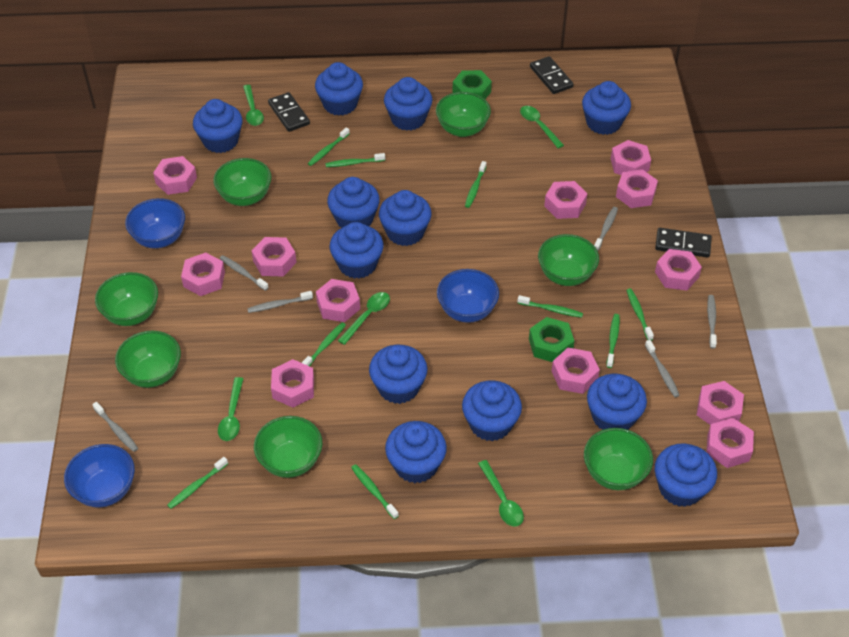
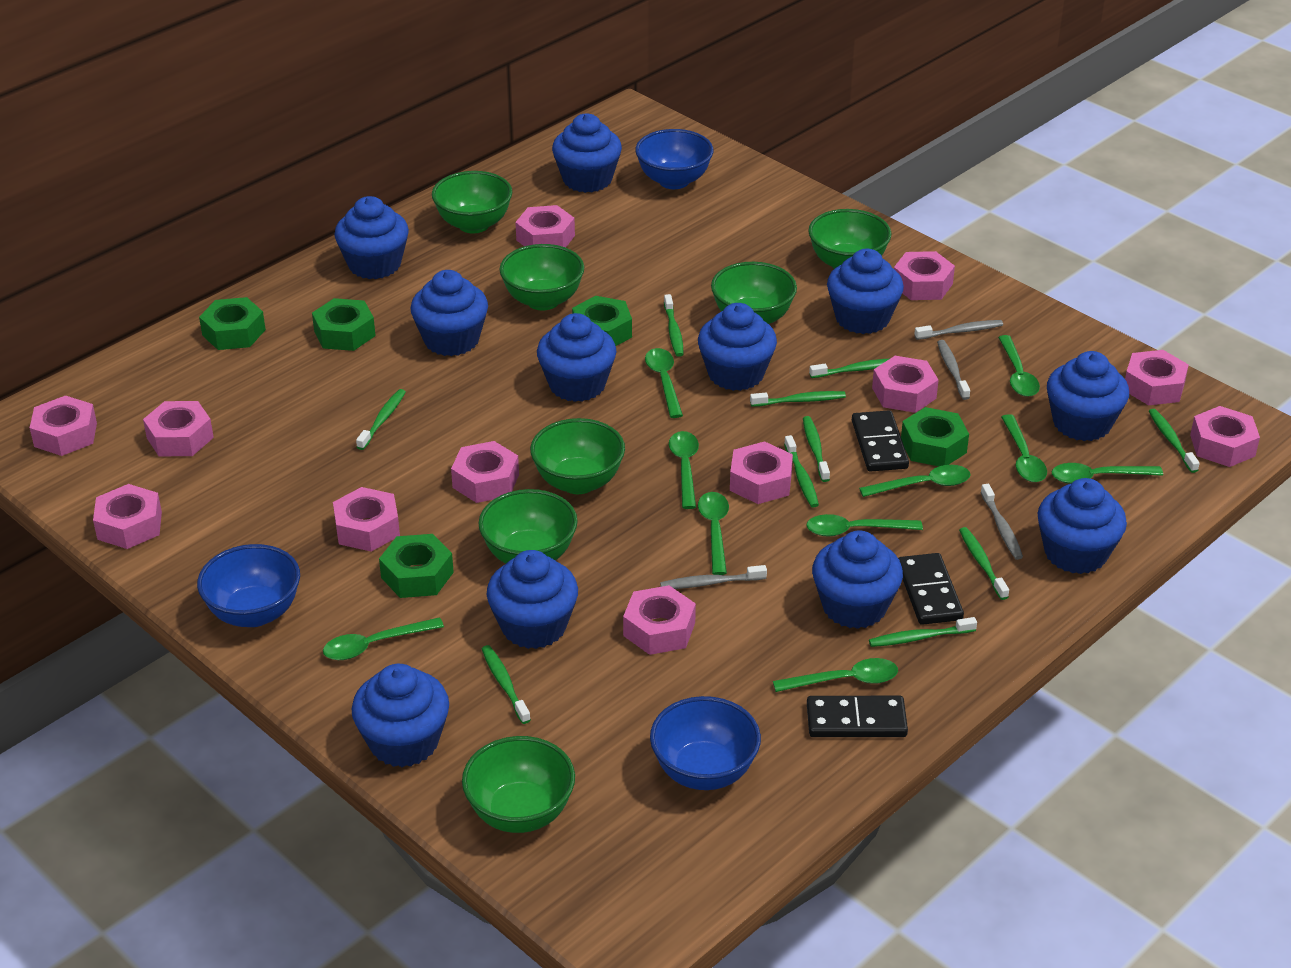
blue cupcake: 12 -> 11
green nut: 2 -> 5
green spoon: 5 -> 10
green toothbrush: 9 -> 10
grey toothbrush: 6 -> 4

